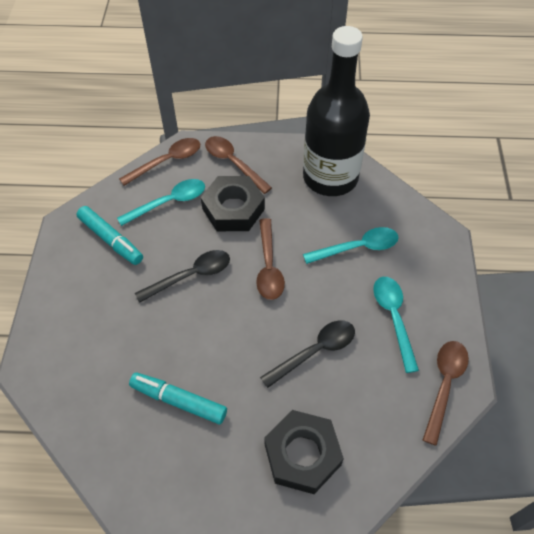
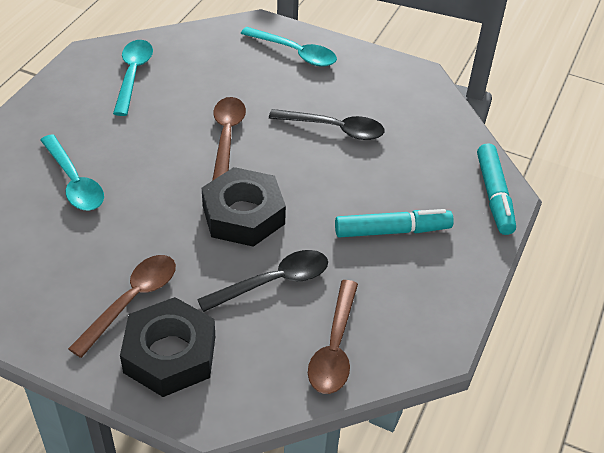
black bottle: 1 -> 0
brown spoon: 4 -> 3

